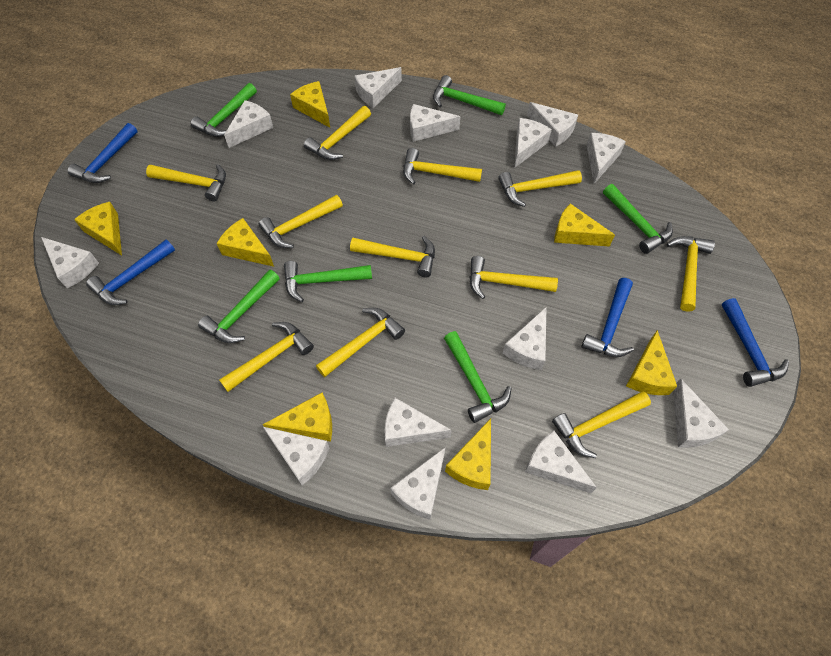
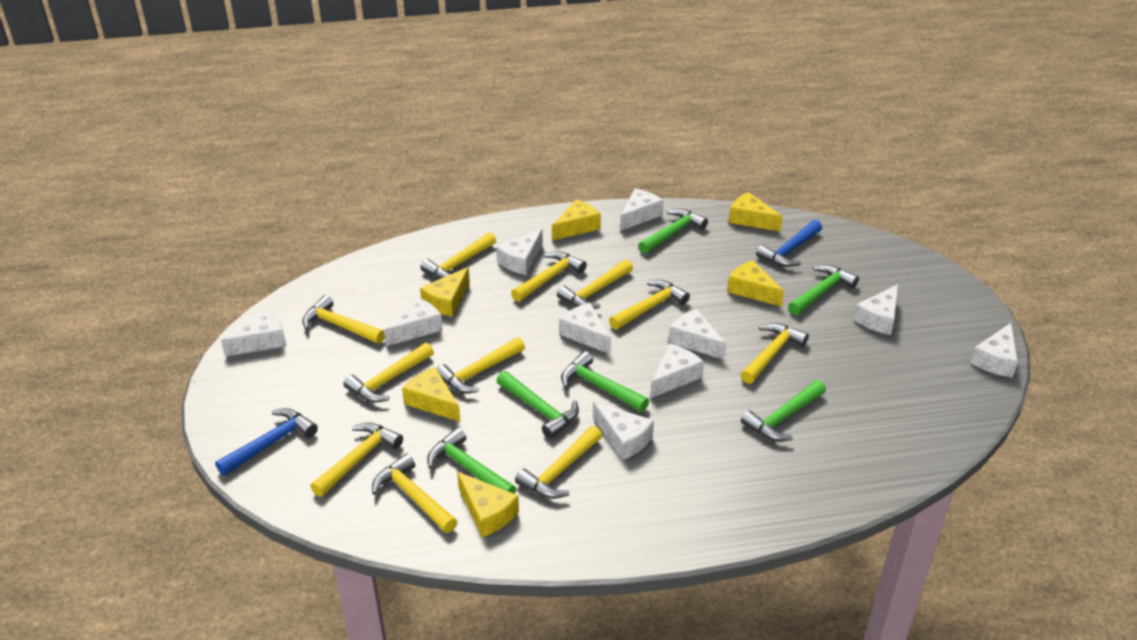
blue hammer: 4 -> 2
white cheese: 13 -> 10
yellow cheese: 7 -> 6

